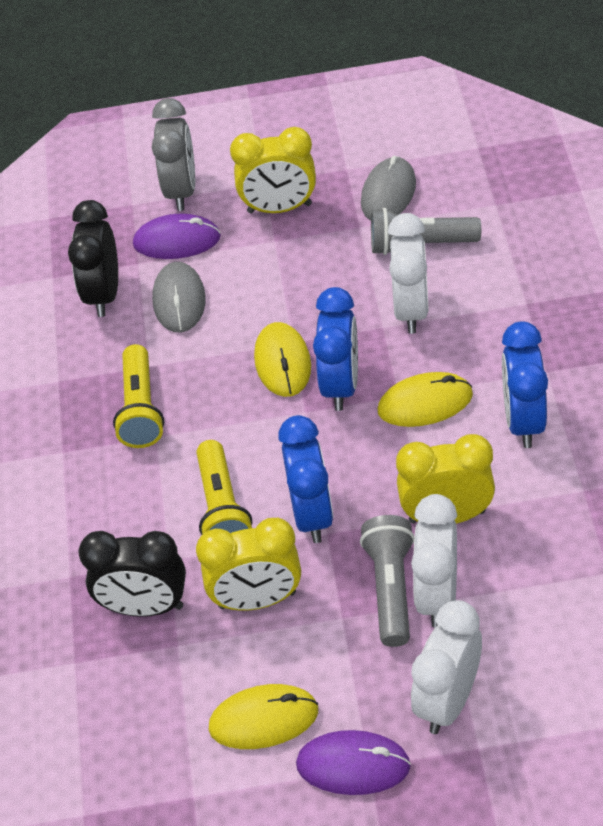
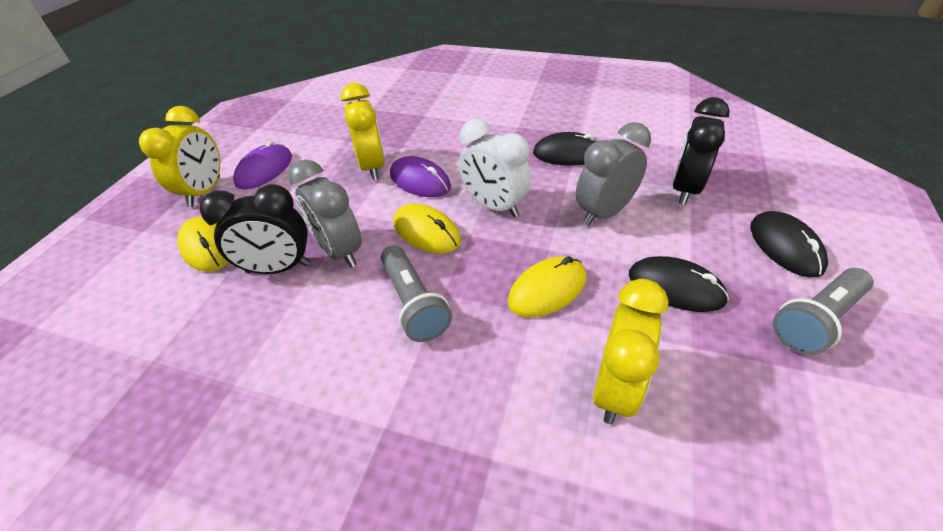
black mouse: 0 -> 3
blue clock: 3 -> 0
grey clock: 1 -> 2
grey mouse: 2 -> 0
white clock: 3 -> 1
yellow flashlight: 2 -> 0

